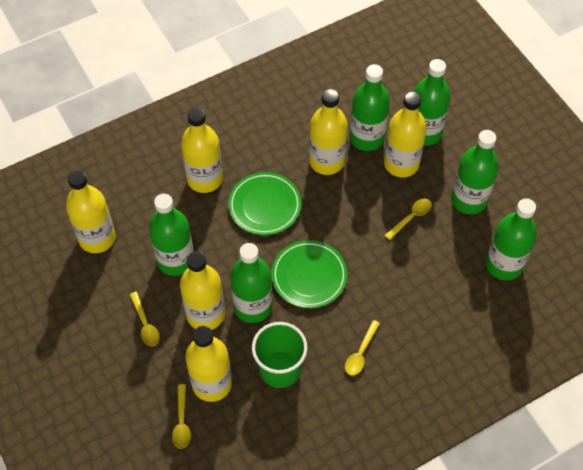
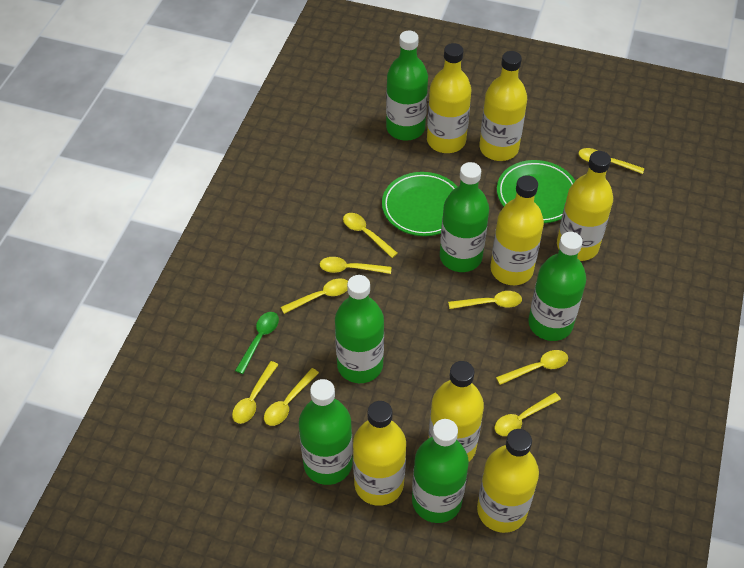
green cup: 1 -> 0
green spoon: 0 -> 1
yellow bottle: 6 -> 7
yellow spoon: 4 -> 9

